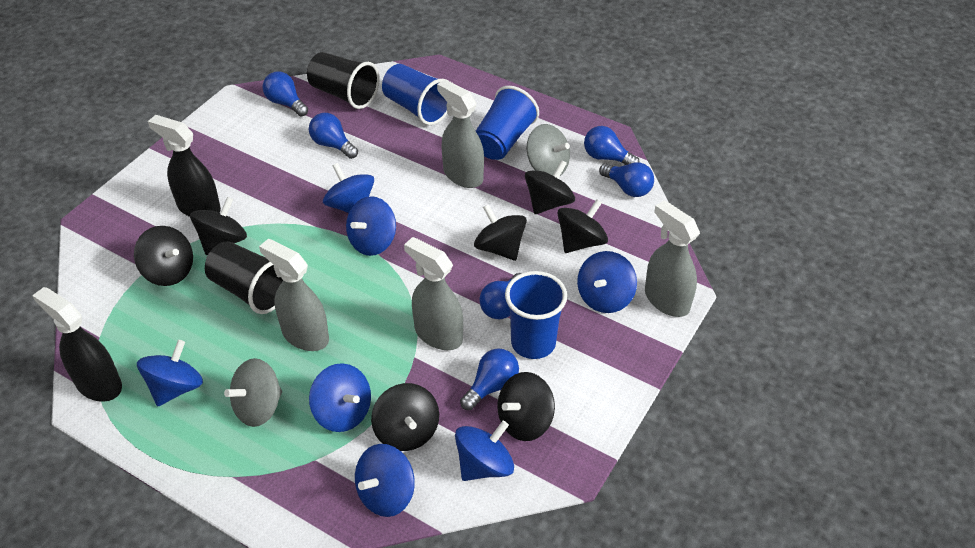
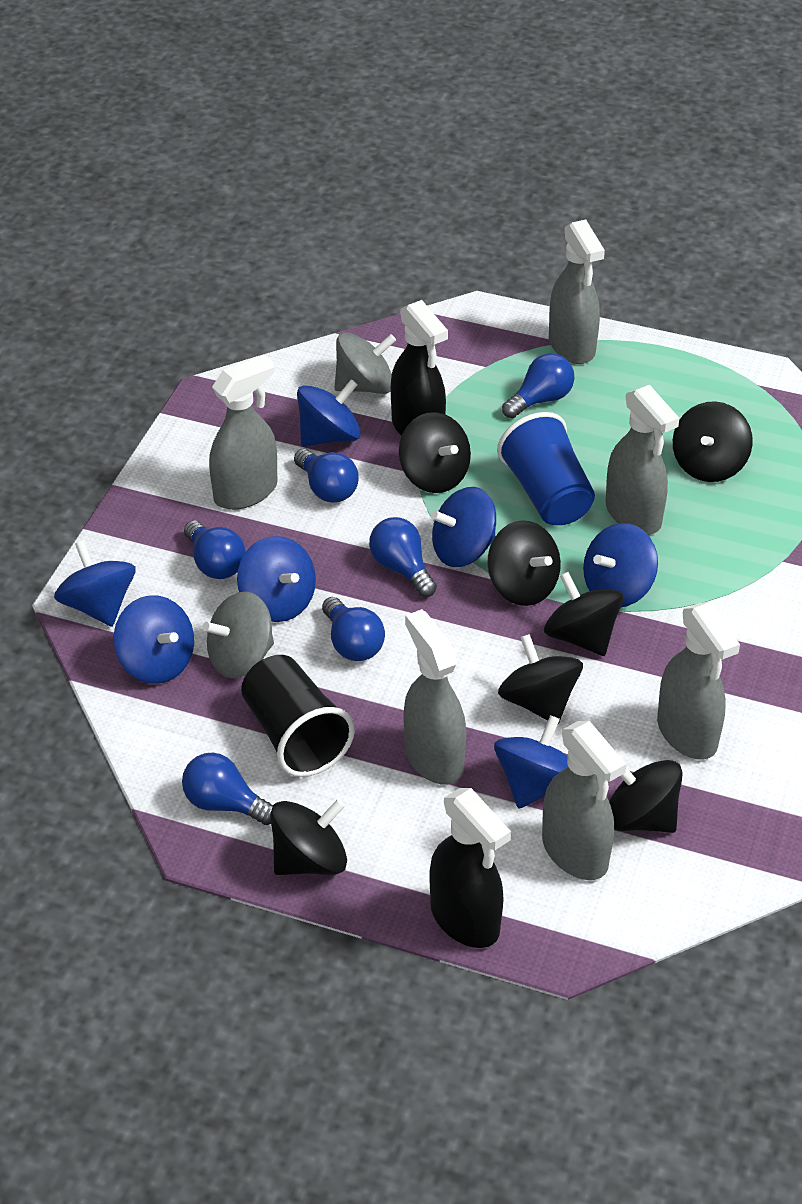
black cup: 2 -> 1
blue cup: 3 -> 1
grey spray bottle: 4 -> 6

